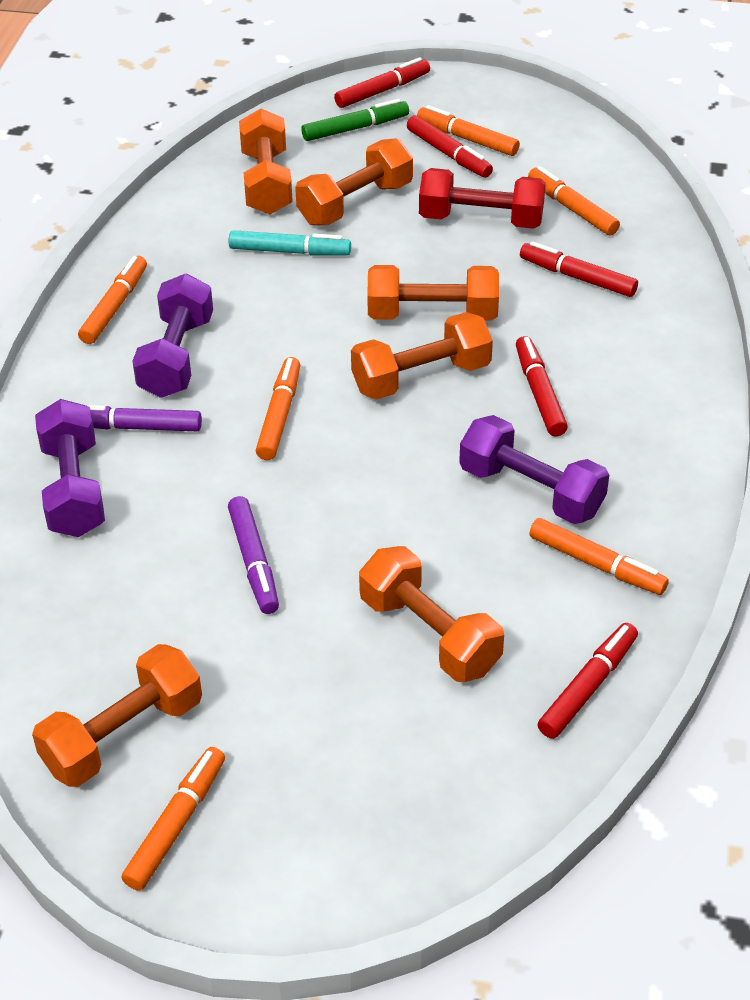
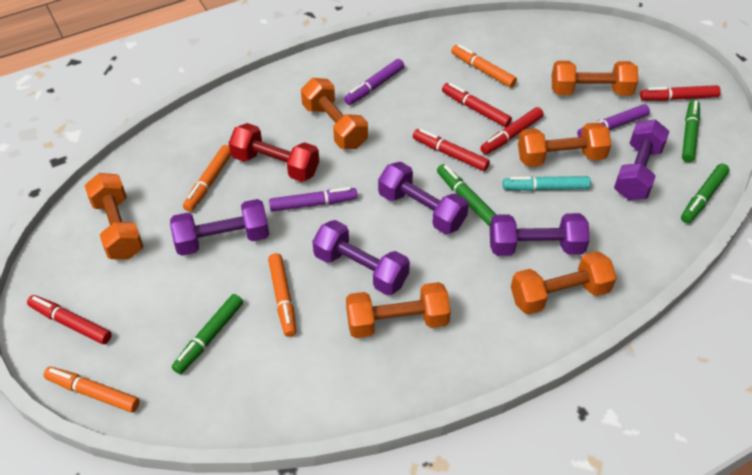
green marker: 1 -> 4
orange marker: 6 -> 4
purple dumbbell: 3 -> 5
purple marker: 2 -> 3

